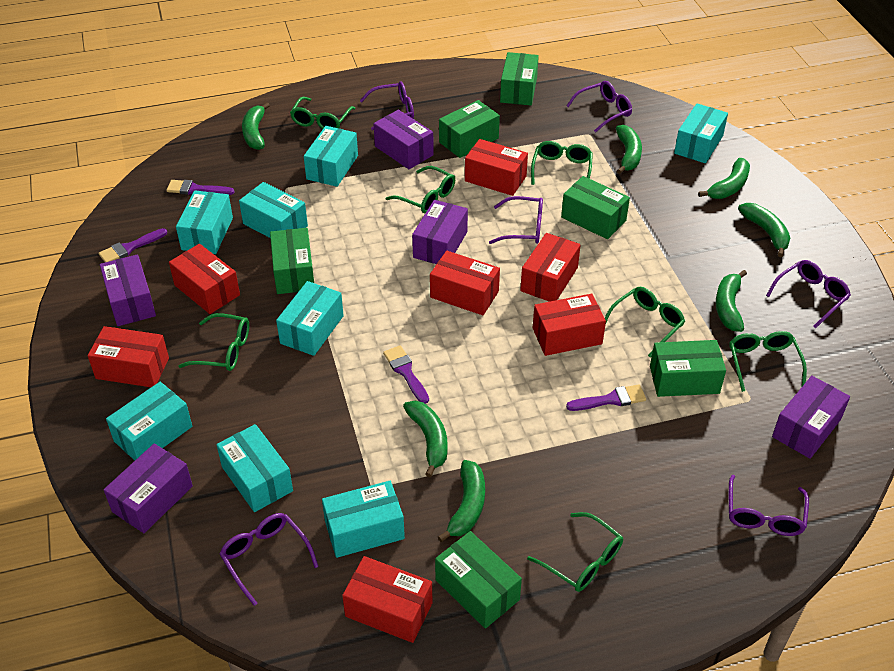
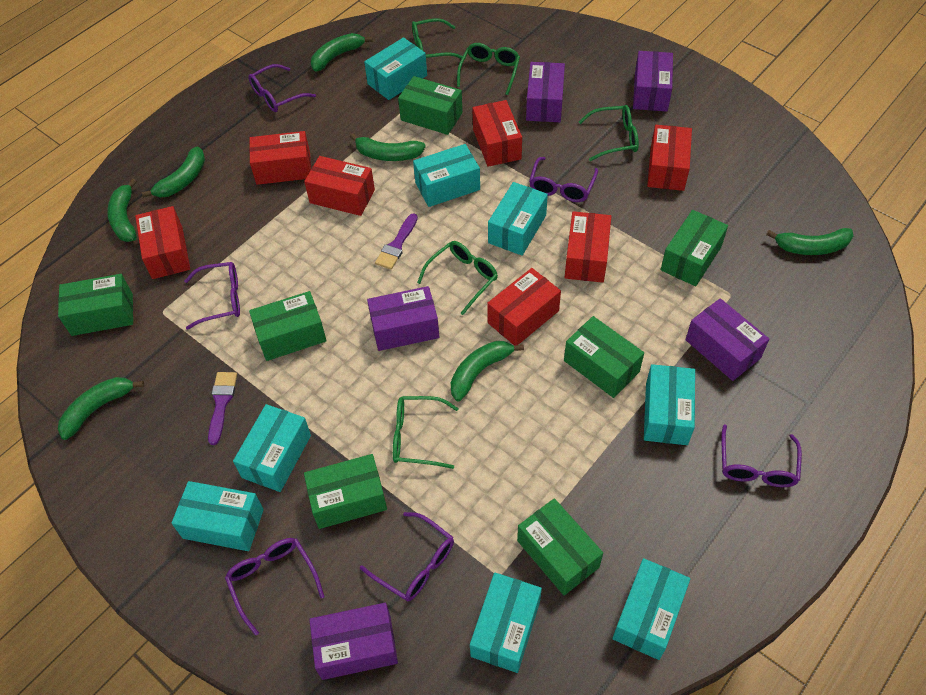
green box: 6 -> 7
green glasses: 7 -> 5
purple brush: 4 -> 2

